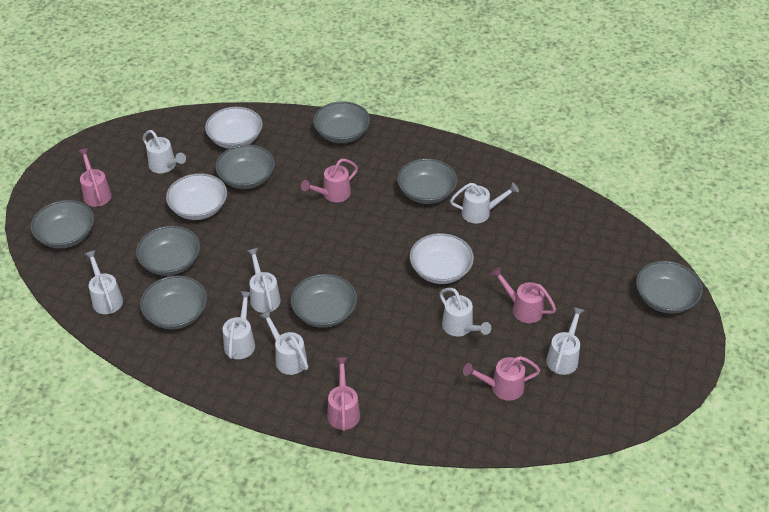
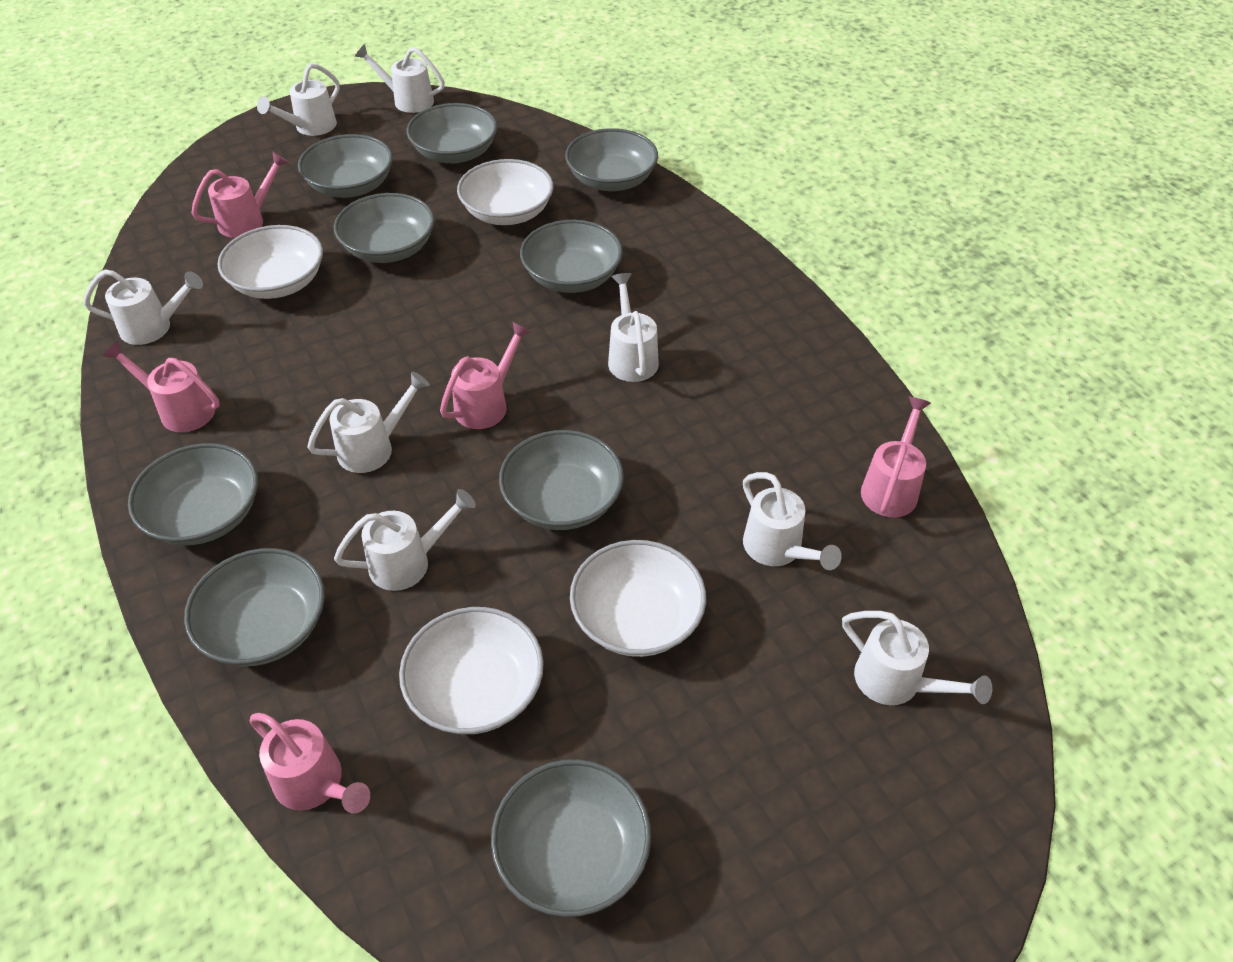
grey bowl: 8 -> 9
white bowl: 3 -> 4

